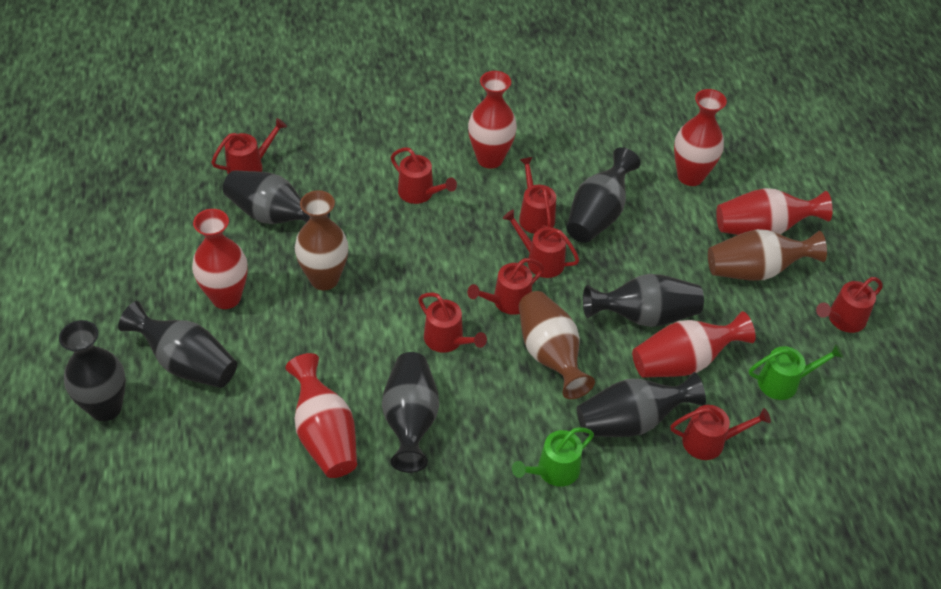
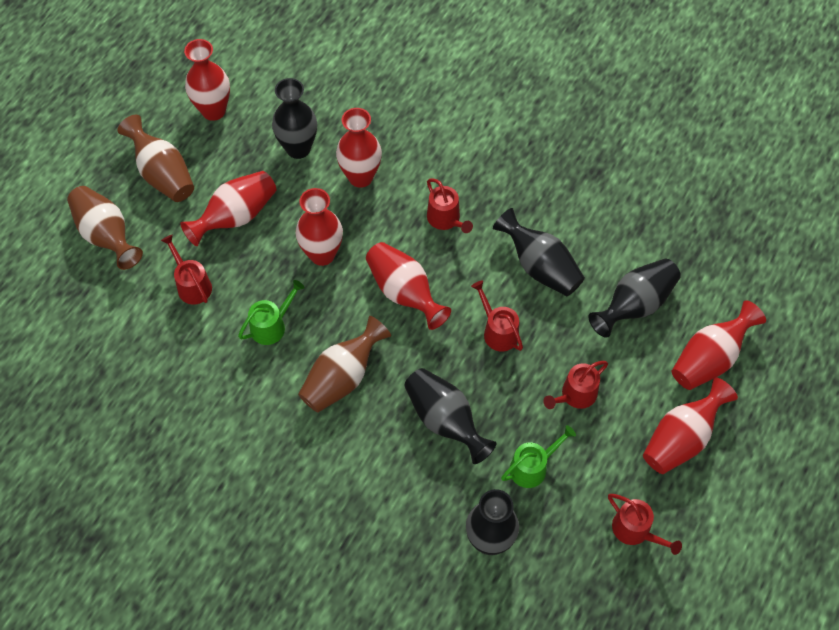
black vase: 7 -> 5
red vase: 6 -> 7
red watering can: 8 -> 5

